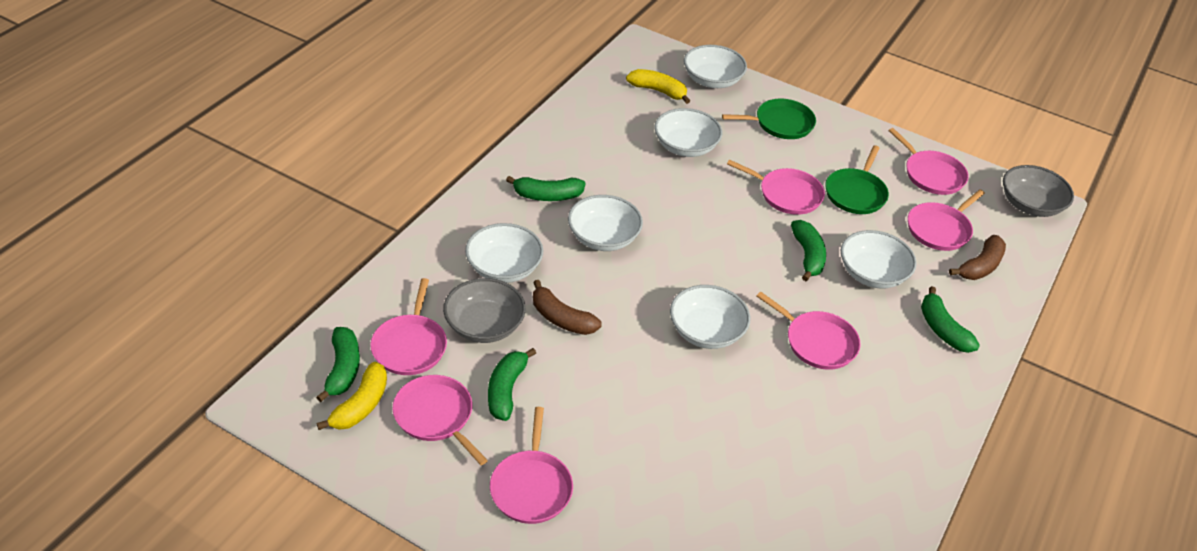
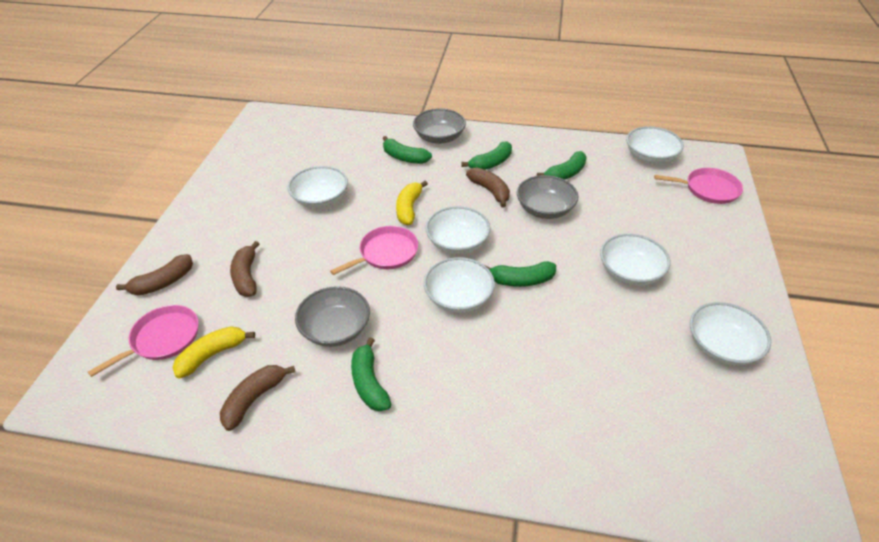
brown banana: 2 -> 4
green pan: 2 -> 0
grey bowl: 2 -> 3
pink pan: 7 -> 3

